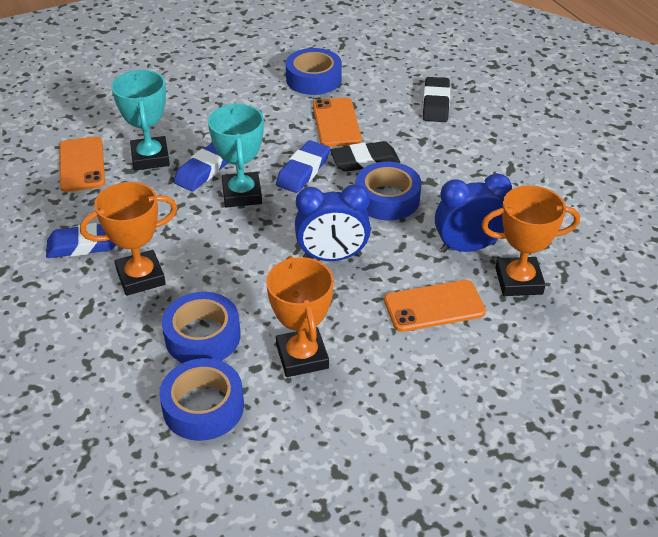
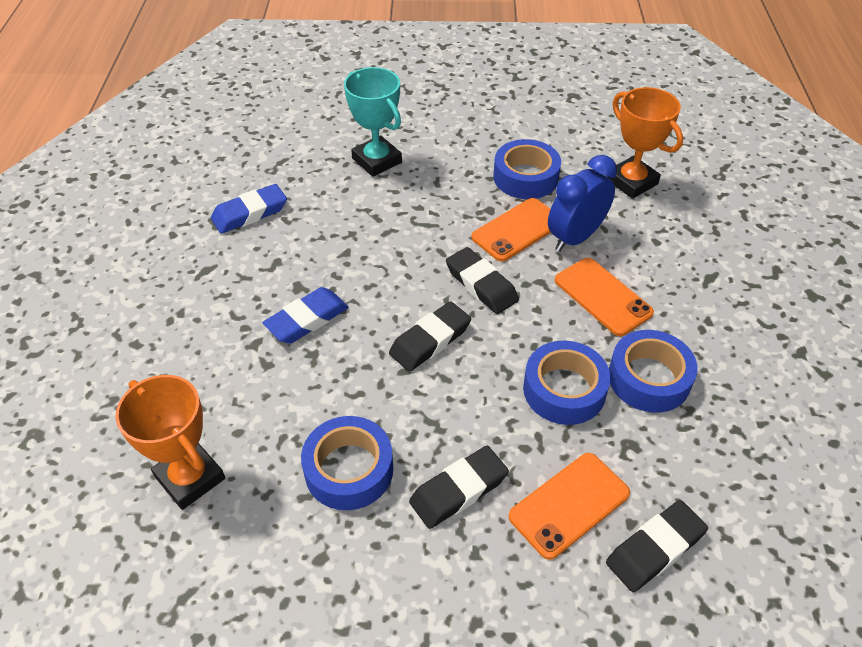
black eraser: 2 -> 4
blue clock: 2 -> 1
blue eraser: 3 -> 2
orange trophy: 3 -> 2
turquoise trophy: 2 -> 1

